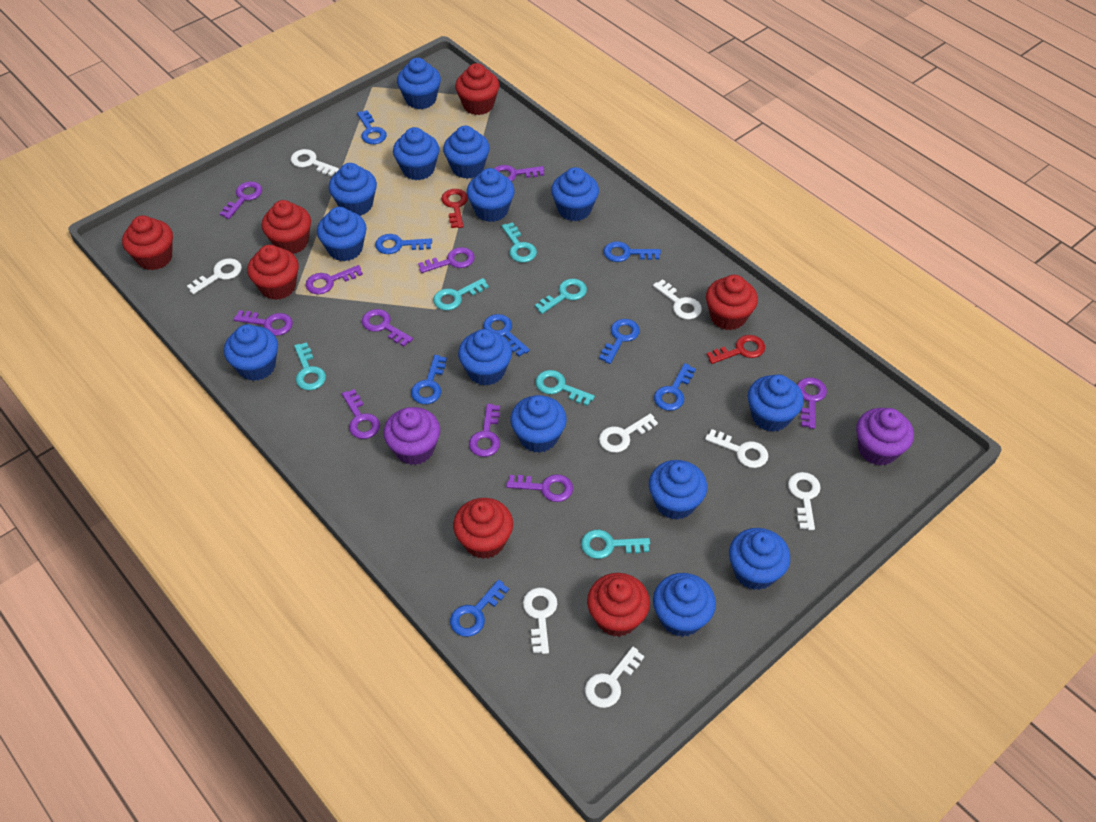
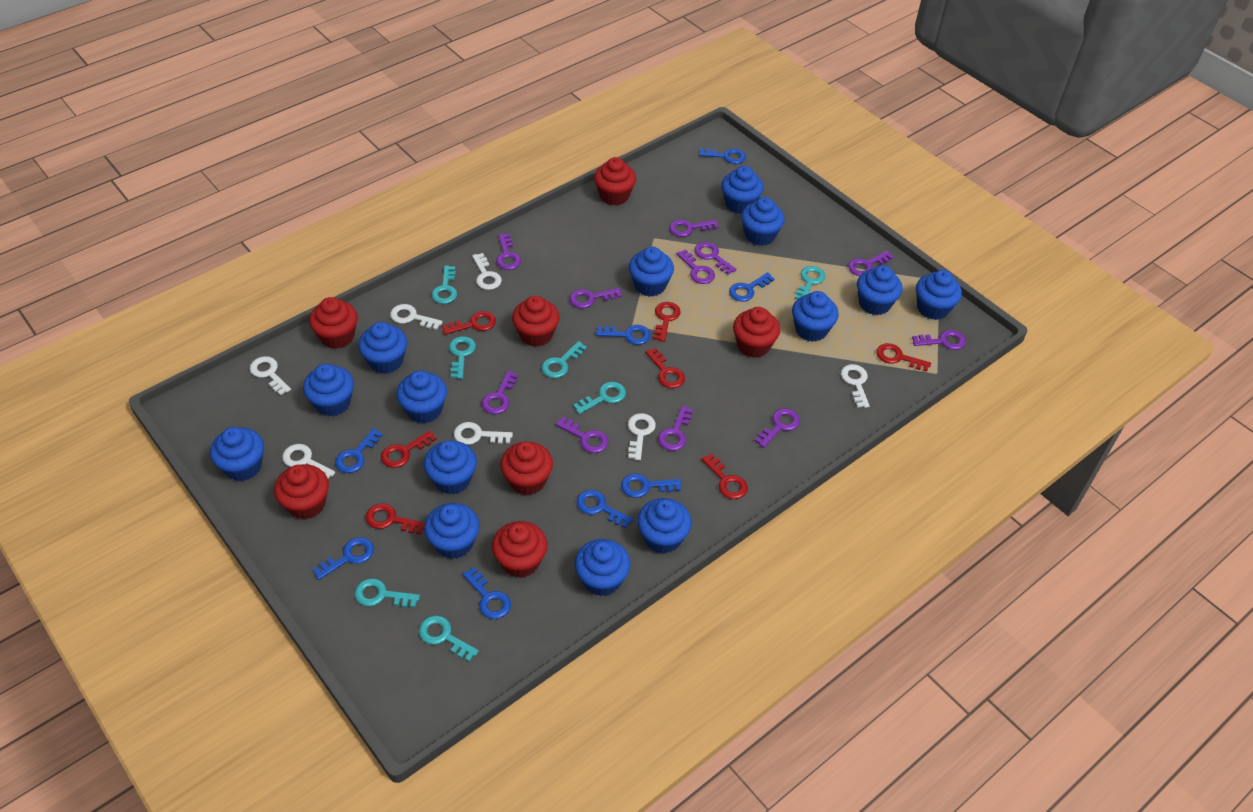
purple cupcake: 2 -> 0
purple key: 10 -> 11
red key: 2 -> 7
turquoise key: 6 -> 7
white key: 8 -> 7

